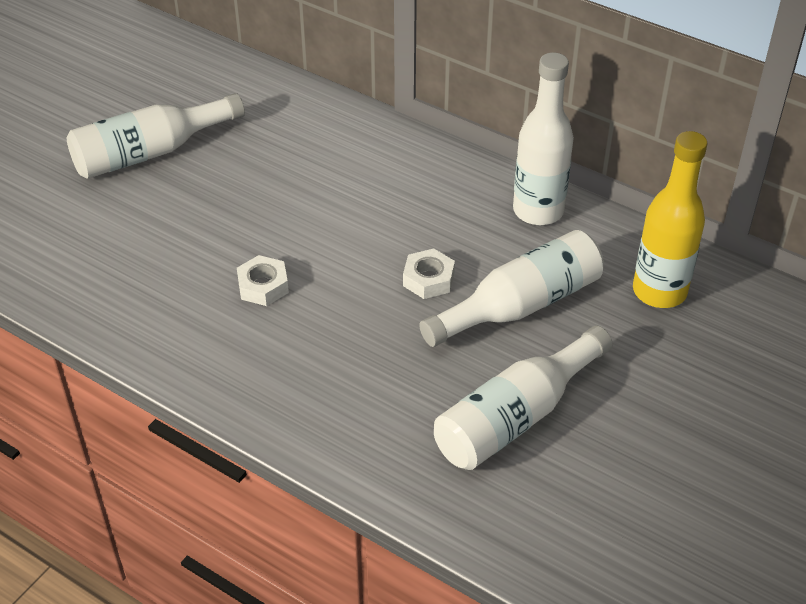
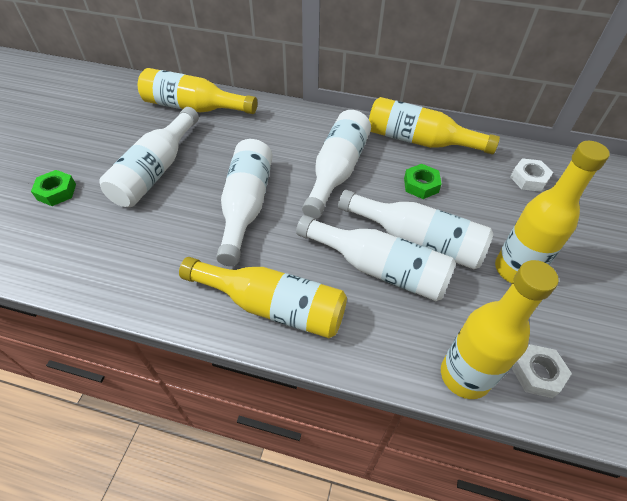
green nut: 0 -> 2
white bottle: 4 -> 5
yellow bottle: 1 -> 5

